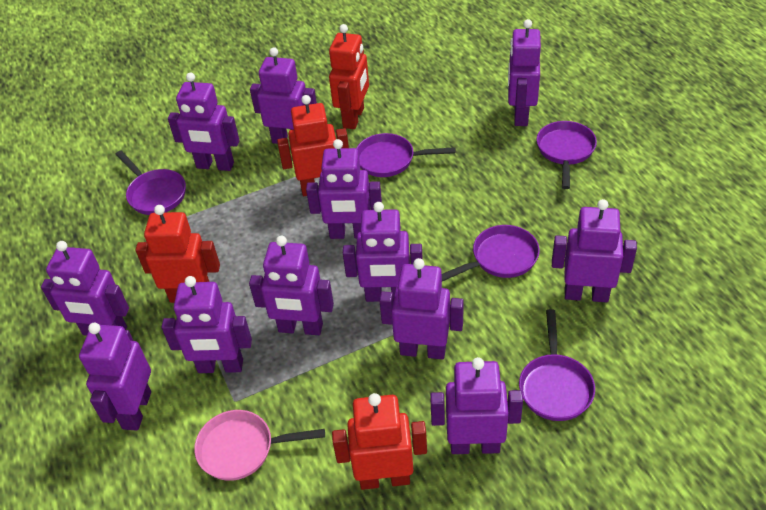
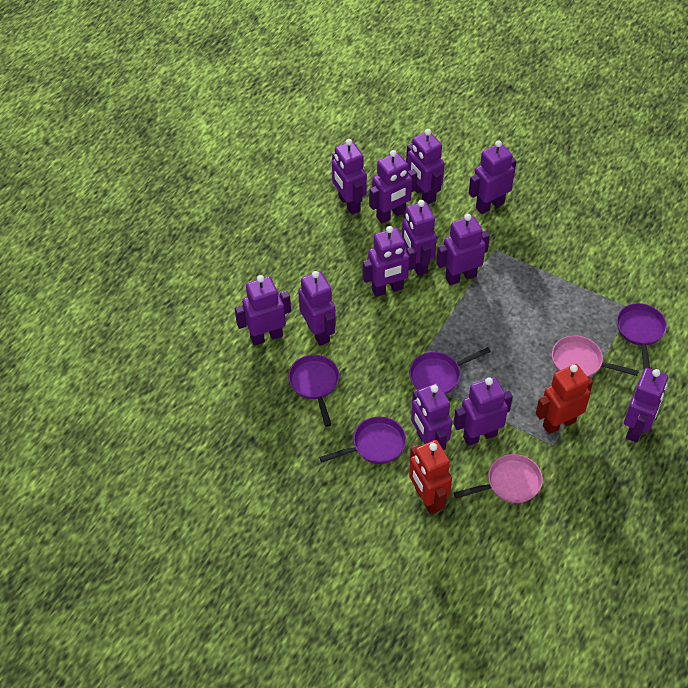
pink pan: 1 -> 2
purple pan: 5 -> 4
red robot: 4 -> 2

